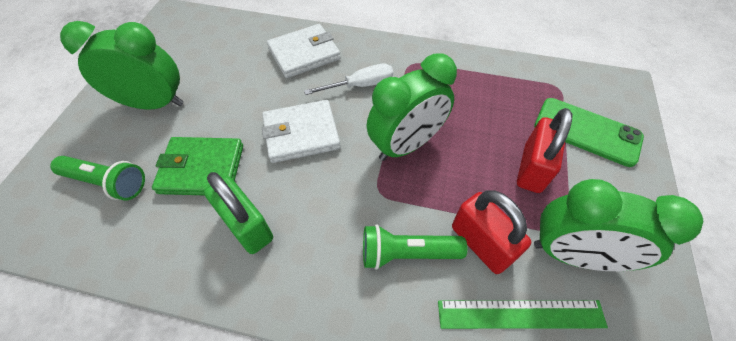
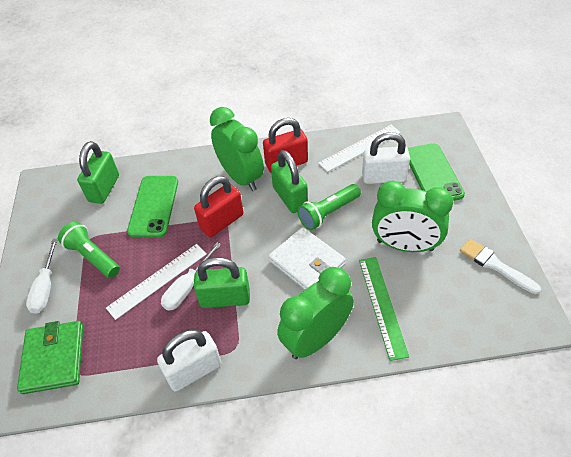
green padlock: 1 -> 3
green phone: 1 -> 2
white brush: 0 -> 1
white padlock: 0 -> 2
white ruler: 0 -> 2
white screwdriver: 1 -> 2
white wallet: 2 -> 1

